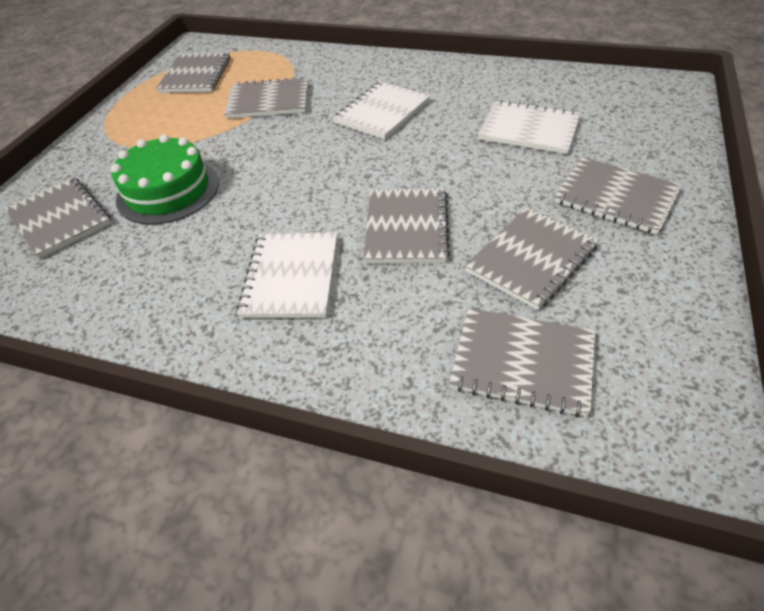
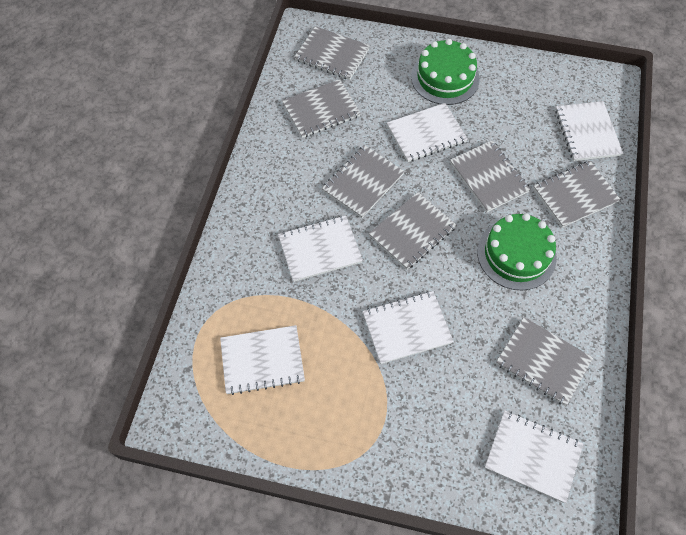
green cake: 1 -> 2
white notebook: 3 -> 6

